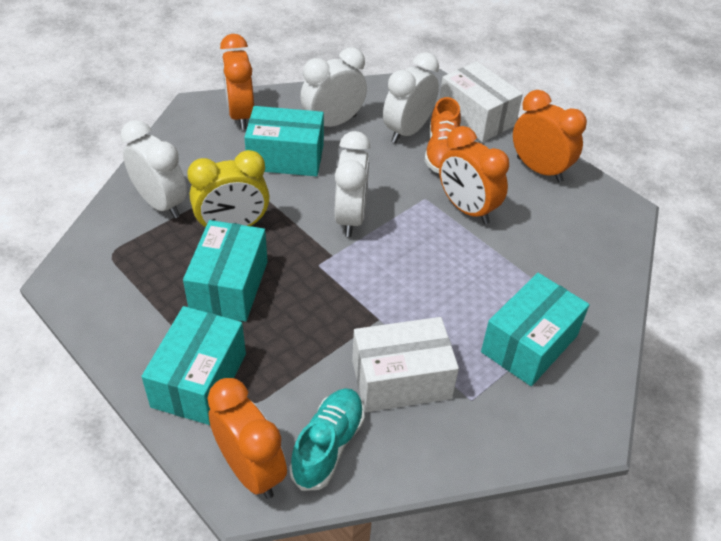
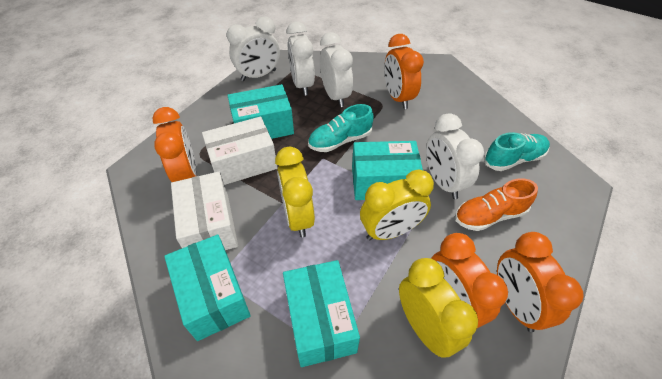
turquoise shoe: 1 -> 2
yellow clock: 1 -> 3

